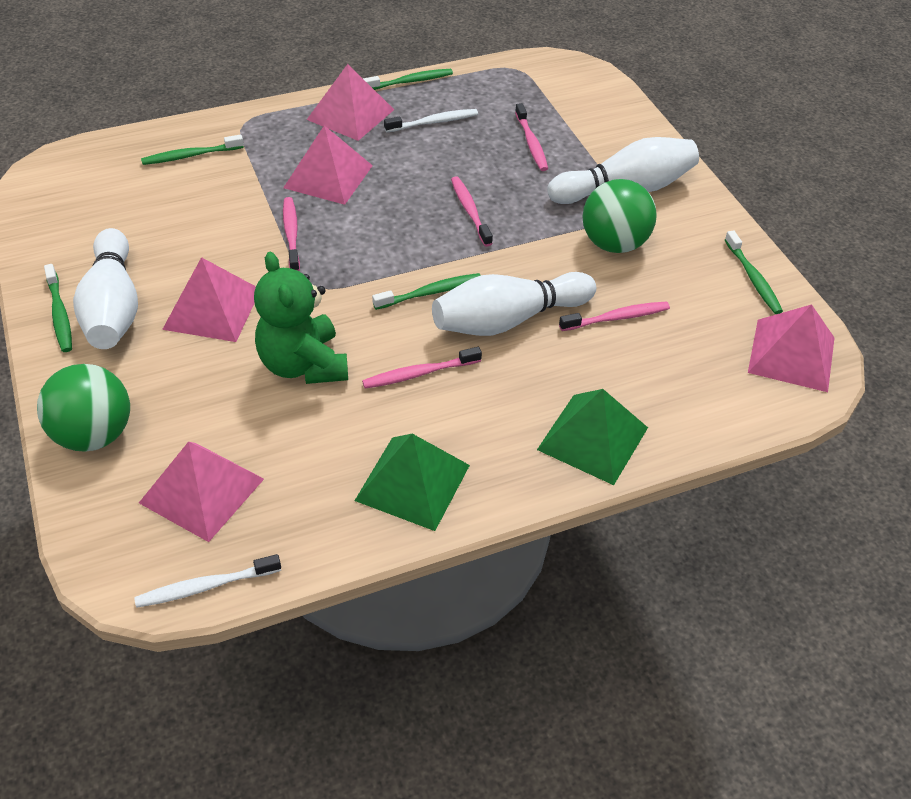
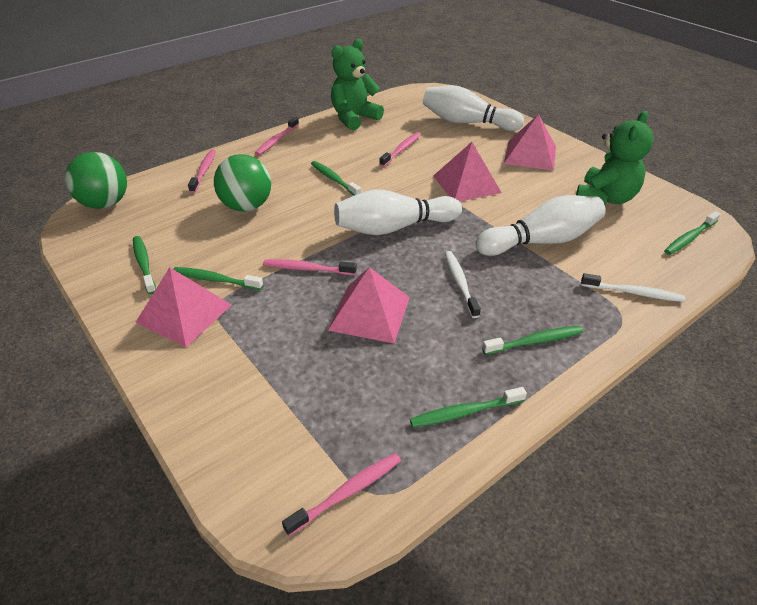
green pyramid: 2 -> 0
green teddy bear: 1 -> 2
green toothbrush: 5 -> 6
pink pyramid: 5 -> 4

